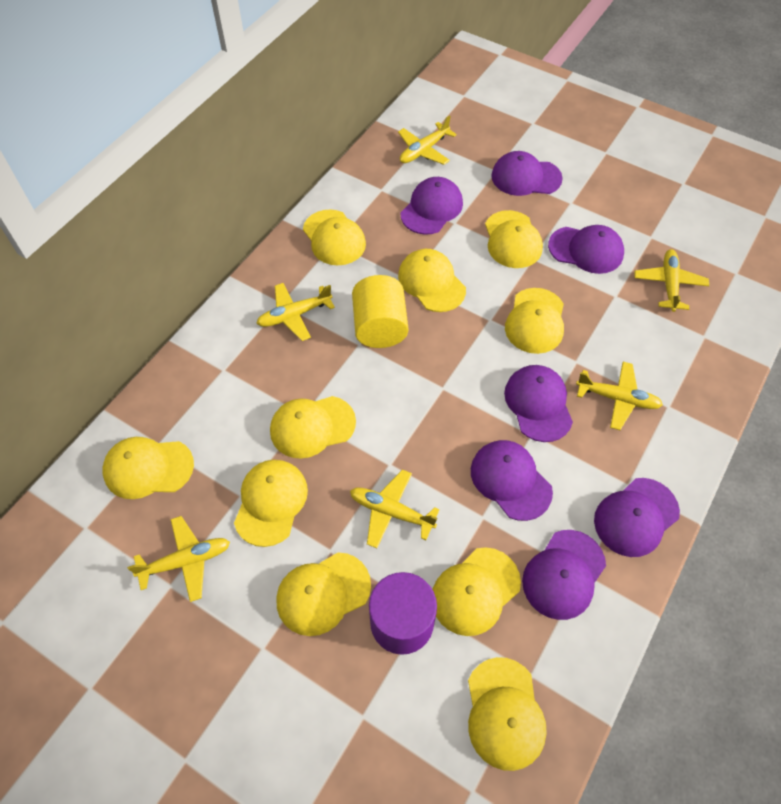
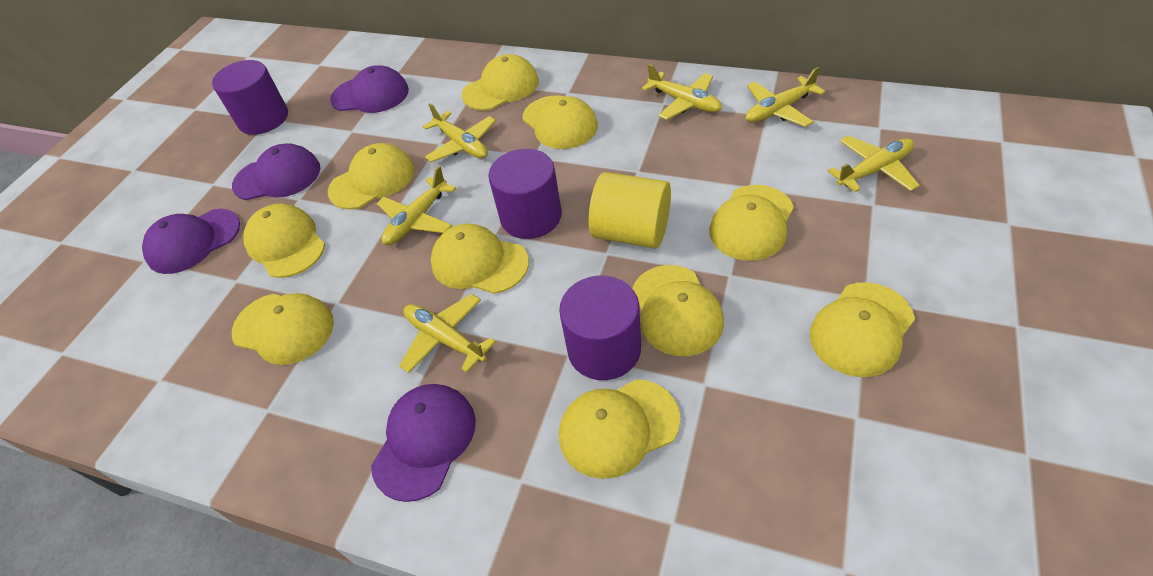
purple cap: 7 -> 4
purple cylinder: 1 -> 3

